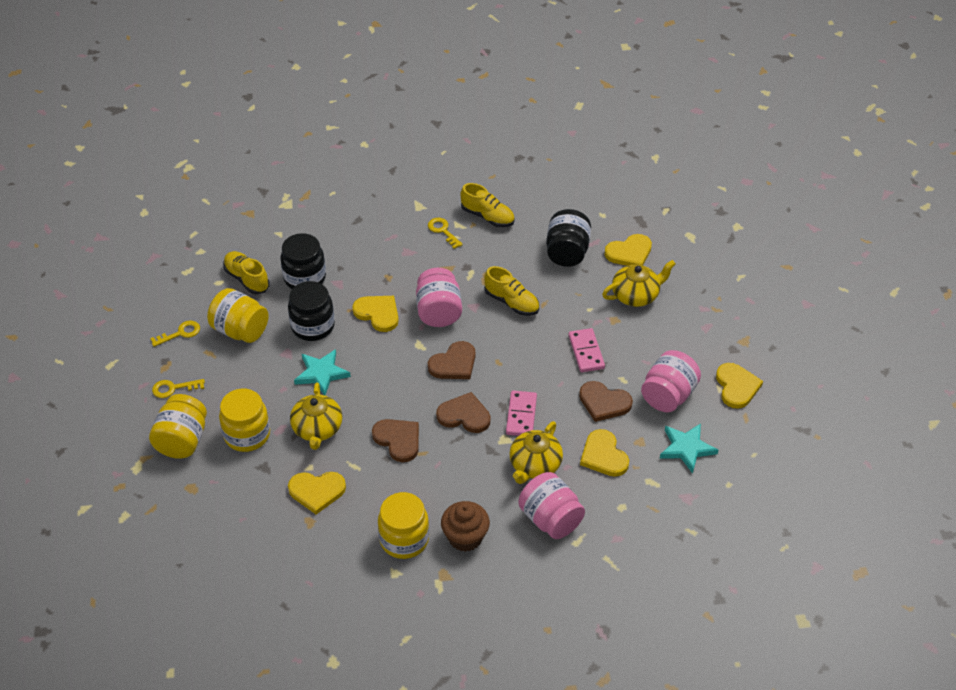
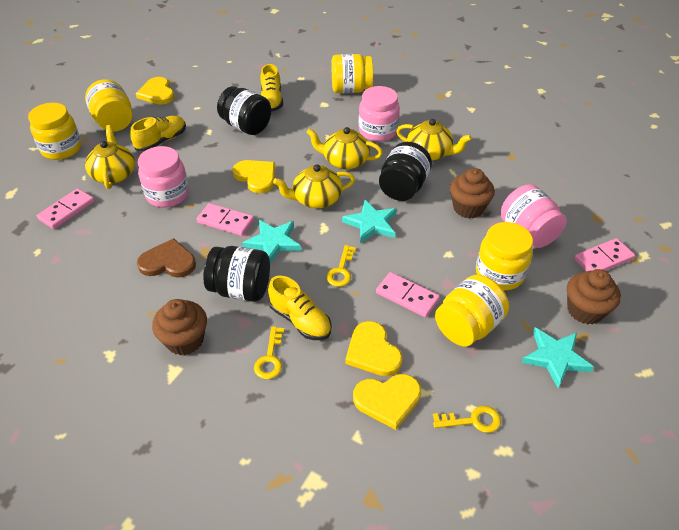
brown cupcake: 1 -> 3
brown heart: 4 -> 1
pink domino: 2 -> 4
turquoise star: 2 -> 3
yellow heart: 5 -> 4
yellow jar: 4 -> 5
yellow teapot: 3 -> 4

